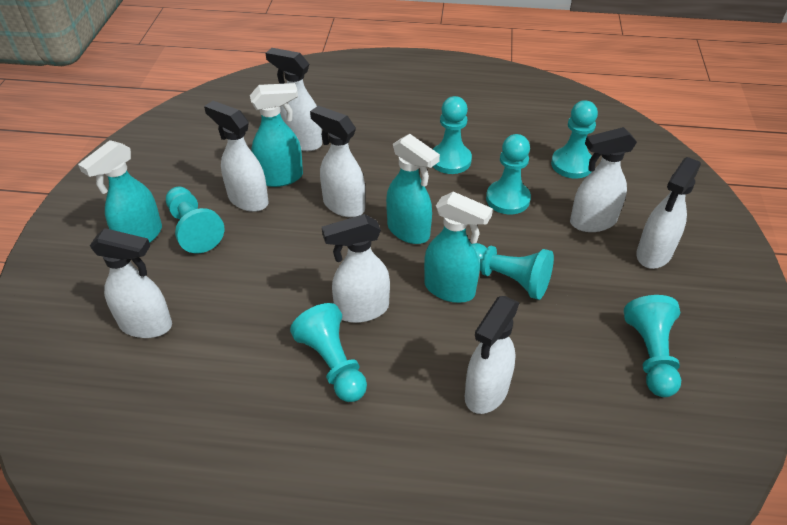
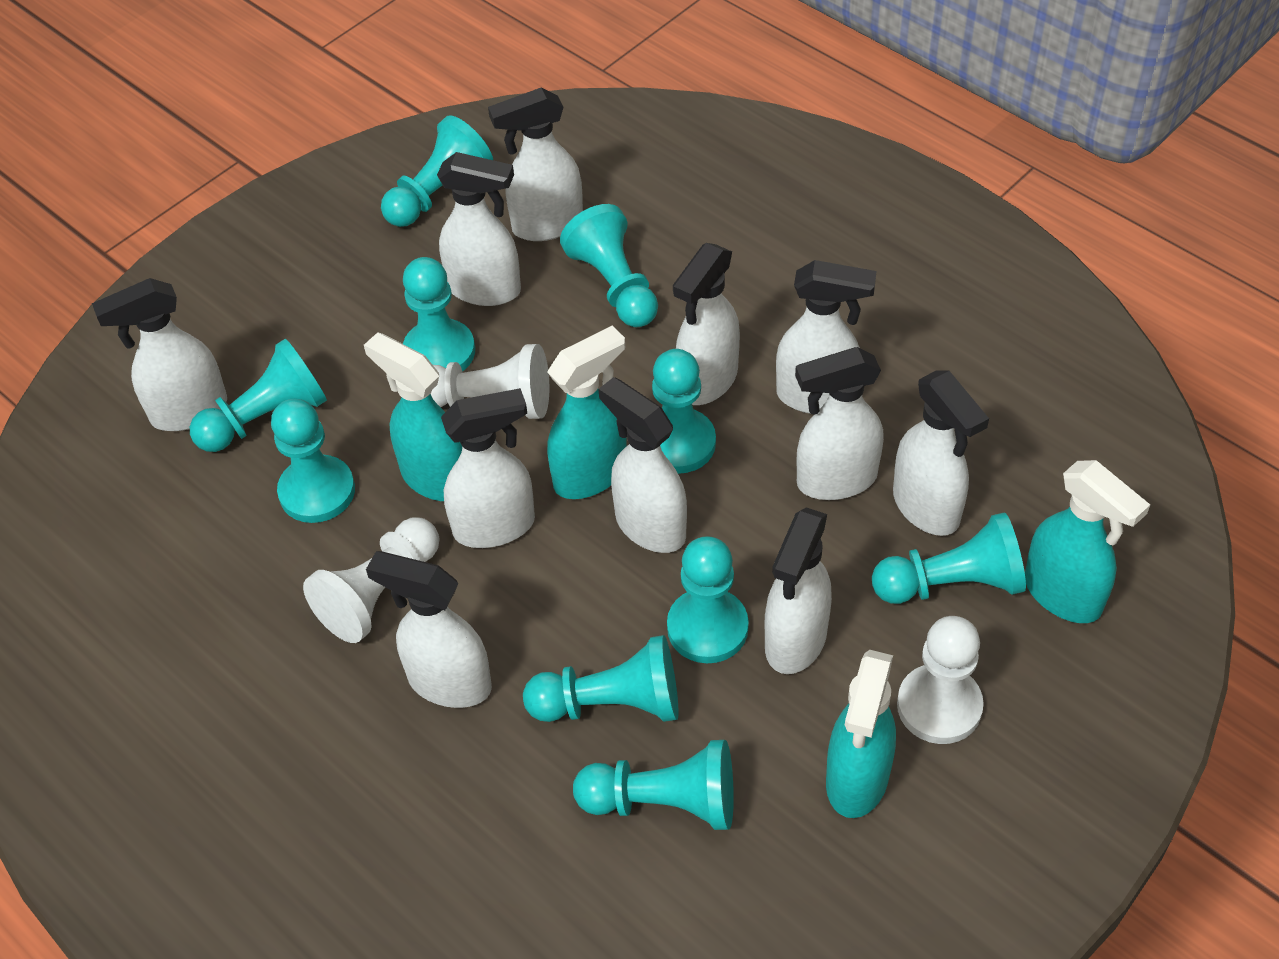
turquoise pawn: 7 -> 10
white pawn: 0 -> 3
white spray bottle: 8 -> 11

